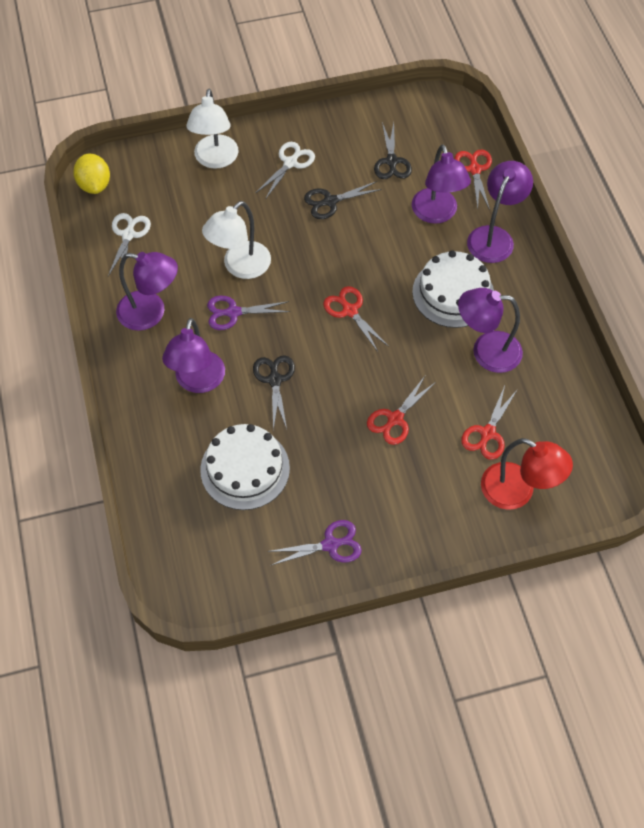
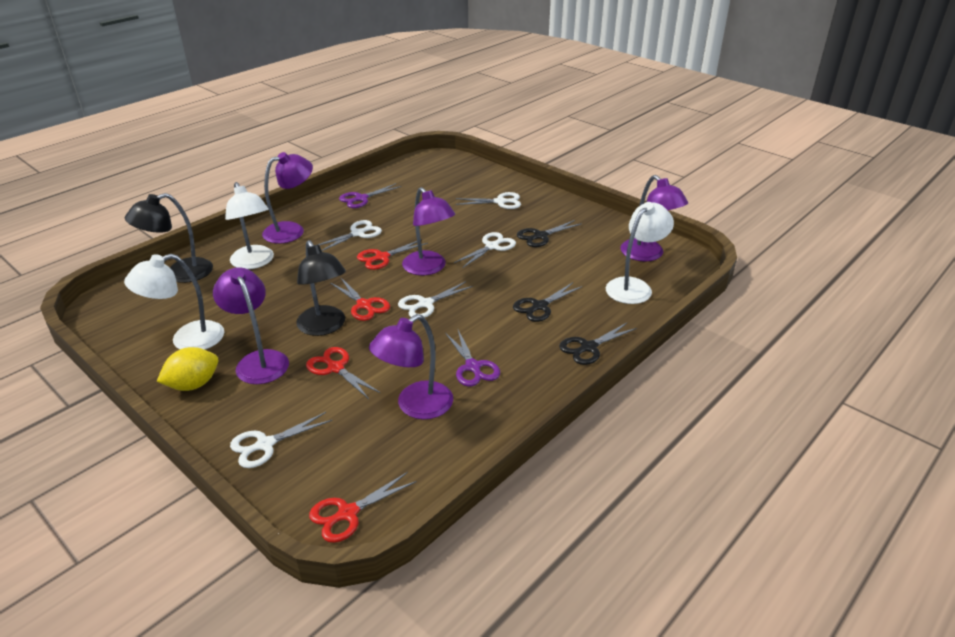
black lamp: 0 -> 2
red lamp: 1 -> 0
white cake: 2 -> 0
white lamp: 2 -> 3
white scissors: 2 -> 5

